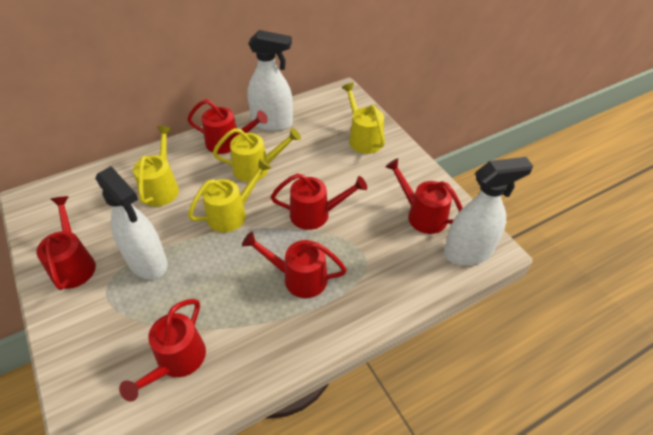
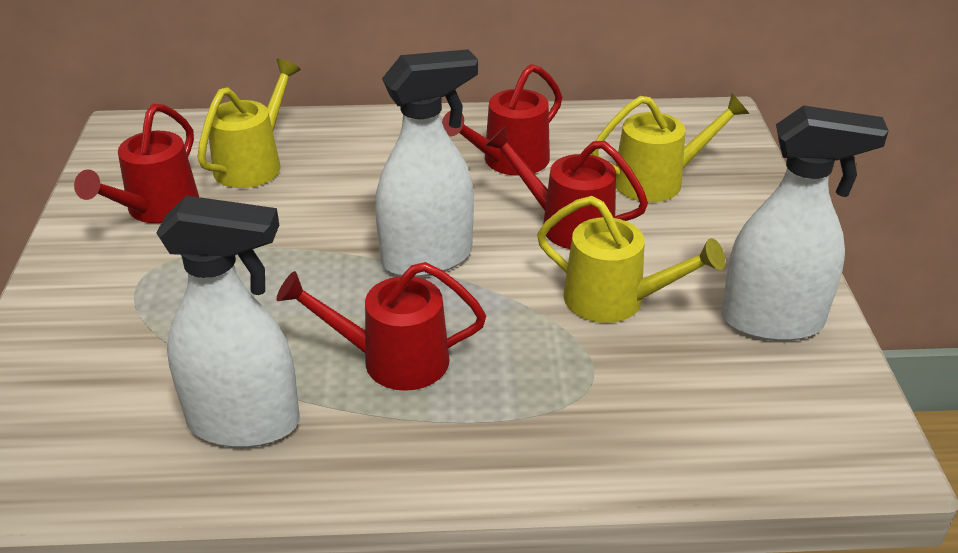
red watering can: 6 -> 4
yellow watering can: 4 -> 3

